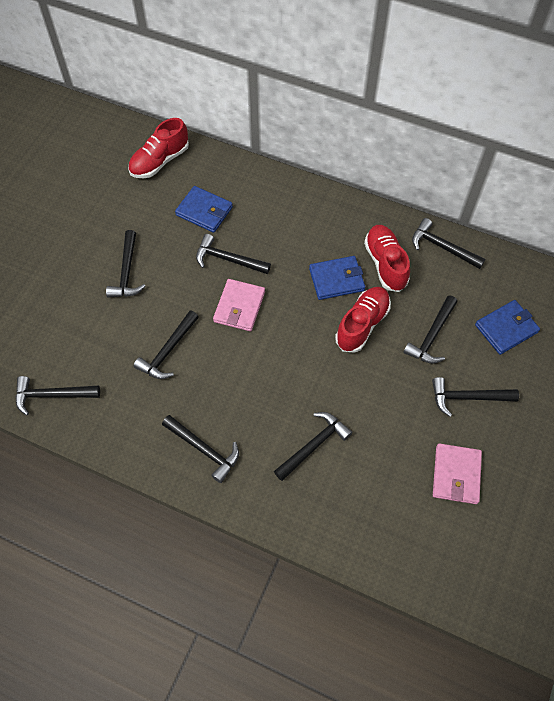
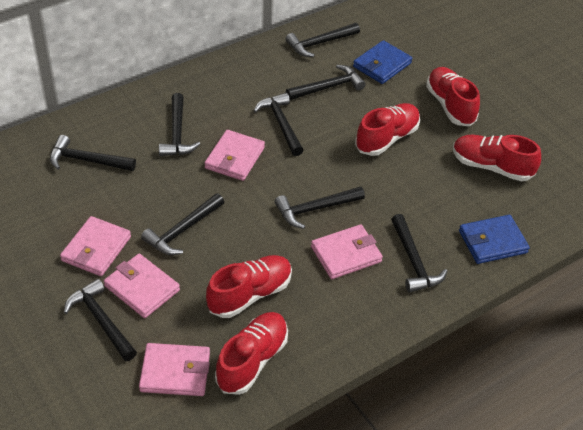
blue wallet: 3 -> 2
pink wallet: 2 -> 5
red shoe: 3 -> 5

